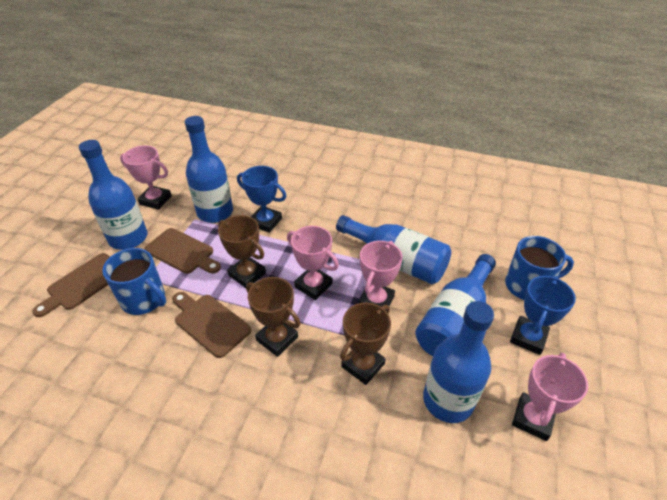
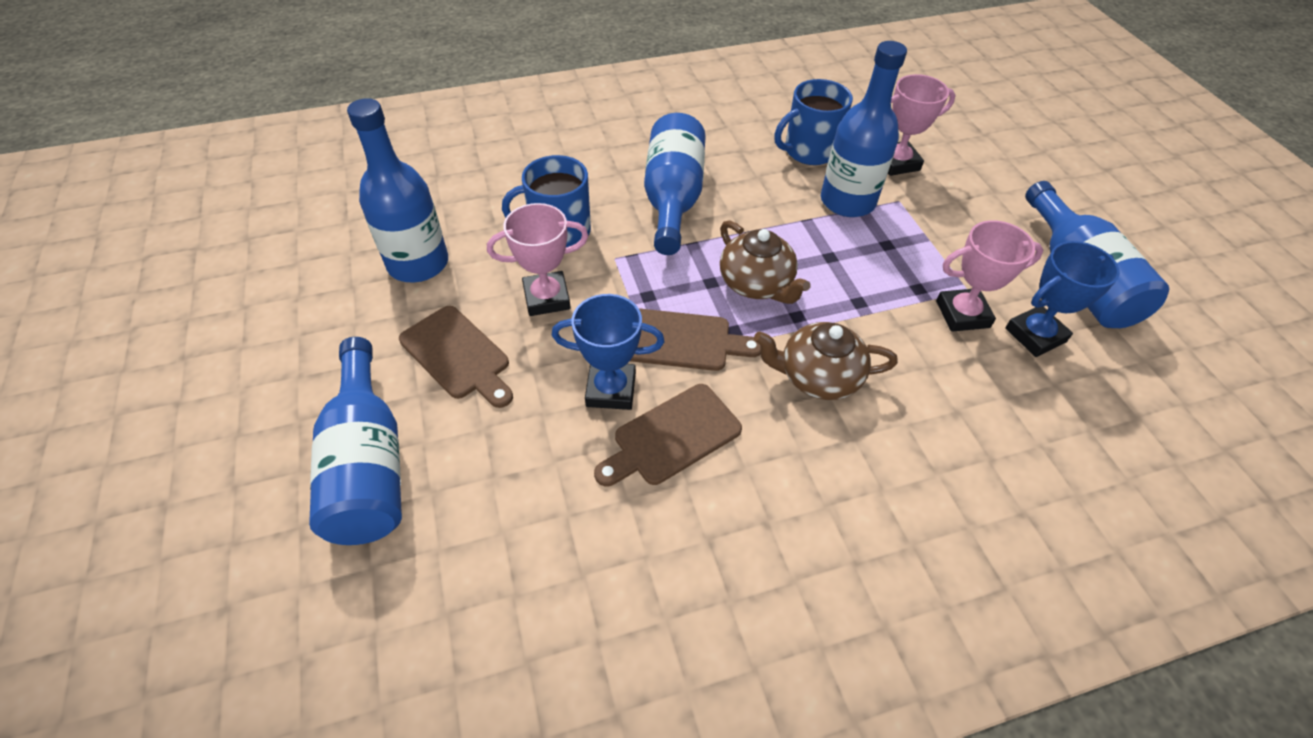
brown teapot: 0 -> 2
brown trophy: 3 -> 0
pink trophy: 4 -> 3

